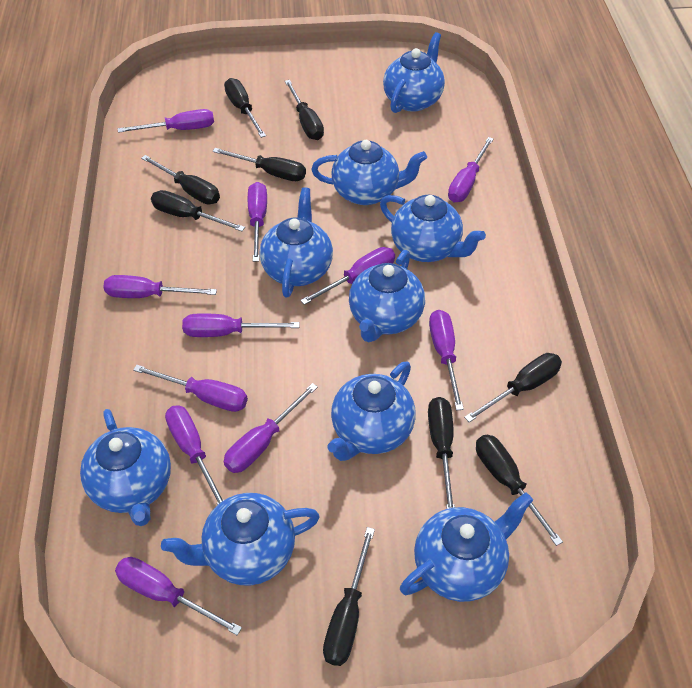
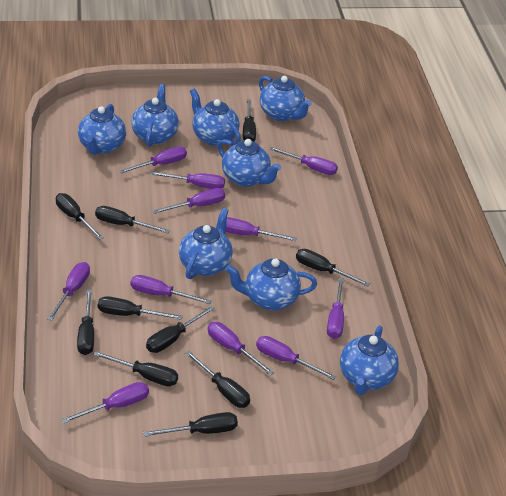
black screwdriver: 9 -> 10
blue teapot: 9 -> 8

